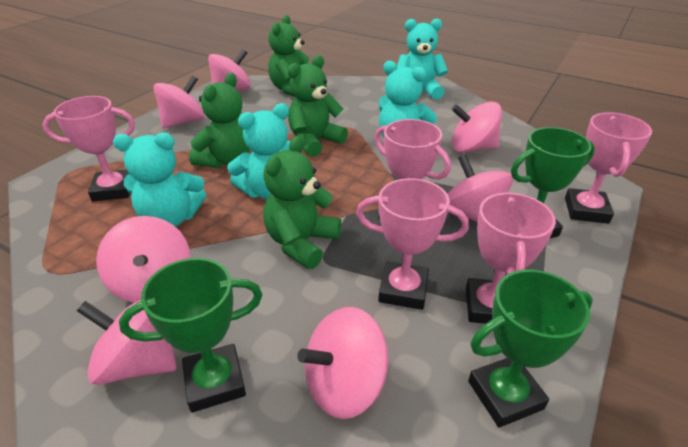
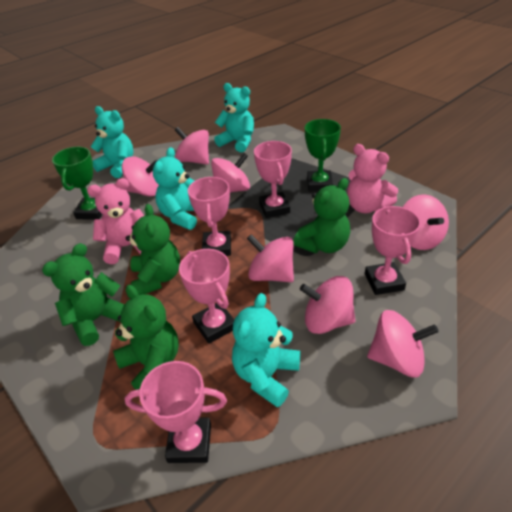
green trophy: 3 -> 2
pink teddy bear: 0 -> 2

